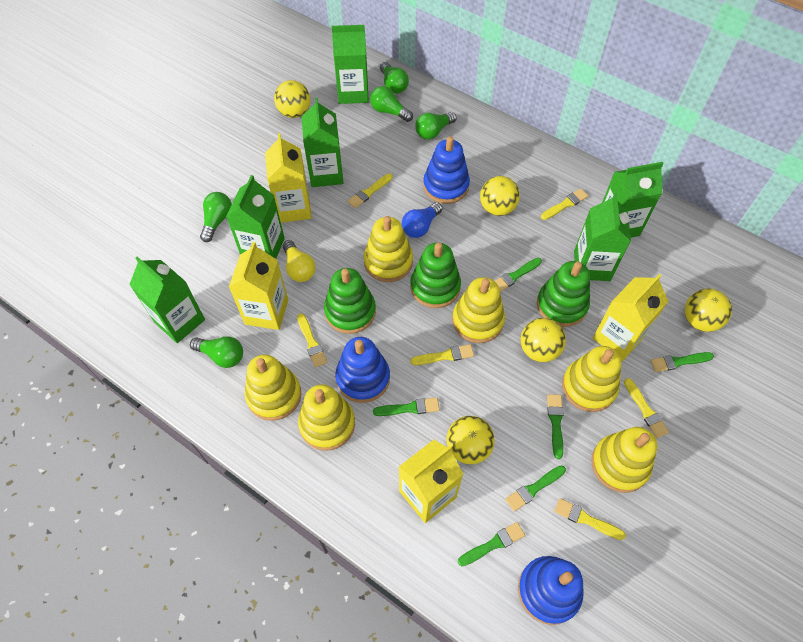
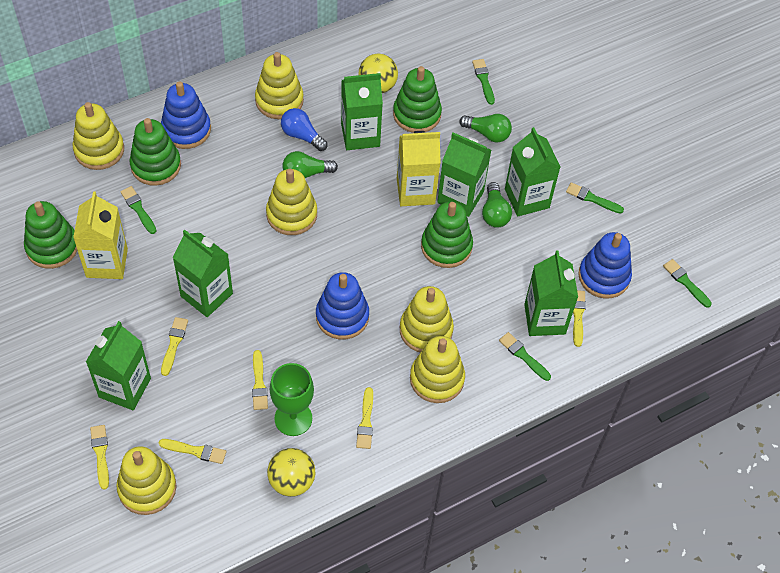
green brush: 6 -> 5
green goblet: 0 -> 1
green light bulb: 5 -> 3
green stacking toy: 3 -> 4
yellow ball: 5 -> 2
yellow carton: 4 -> 2
yellow light bulb: 1 -> 0

